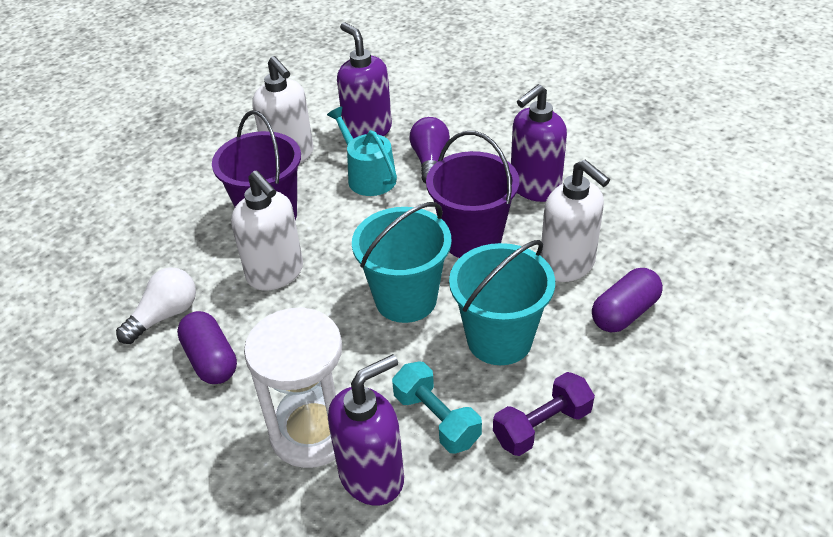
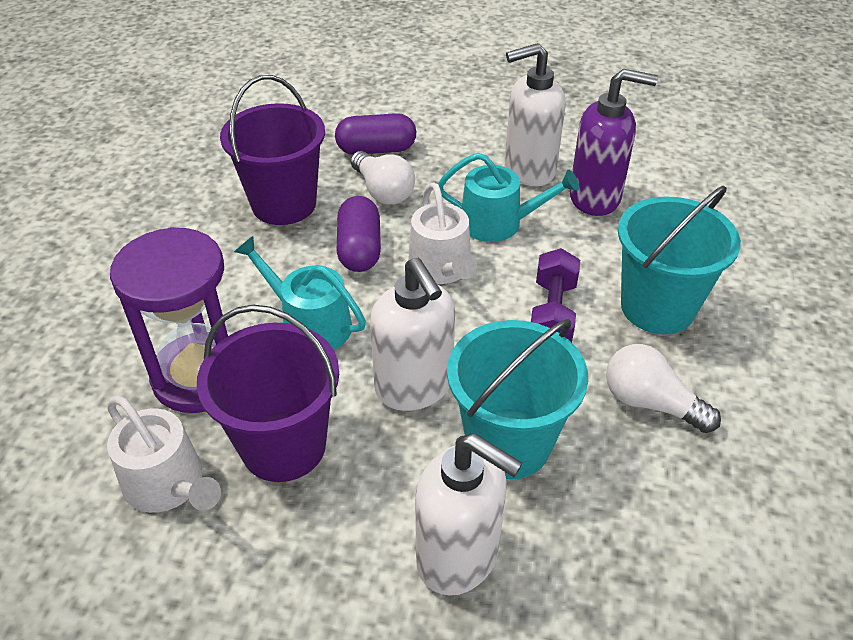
purple hourglass: 0 -> 1
purple light bulb: 1 -> 0
purple soap dispenser: 3 -> 1
turquoise dumbbell: 1 -> 0
turquoise watering can: 1 -> 2
white hourglass: 1 -> 0
white light bulb: 1 -> 2
white watering can: 0 -> 2

